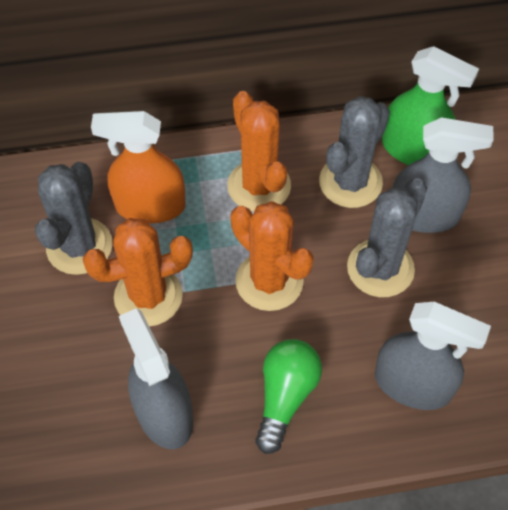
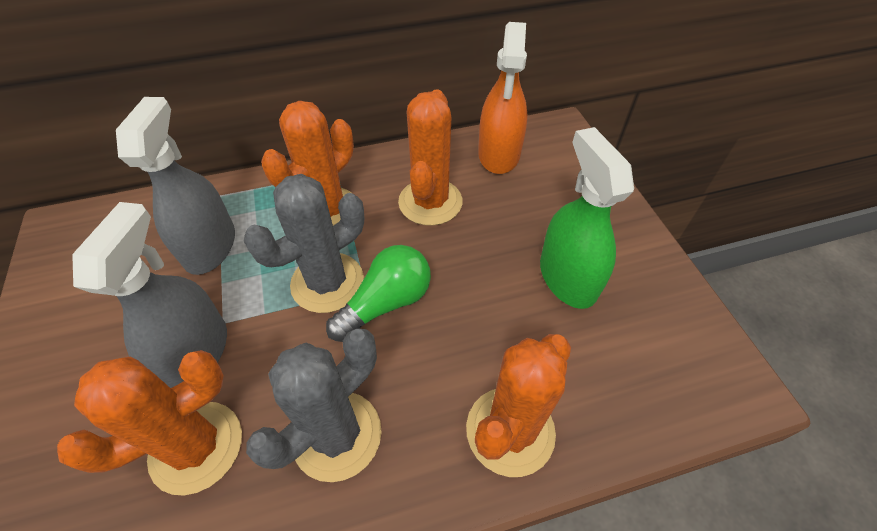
grey cactus: 3 -> 2
grey spray bottle: 3 -> 2
orange cactus: 3 -> 4

